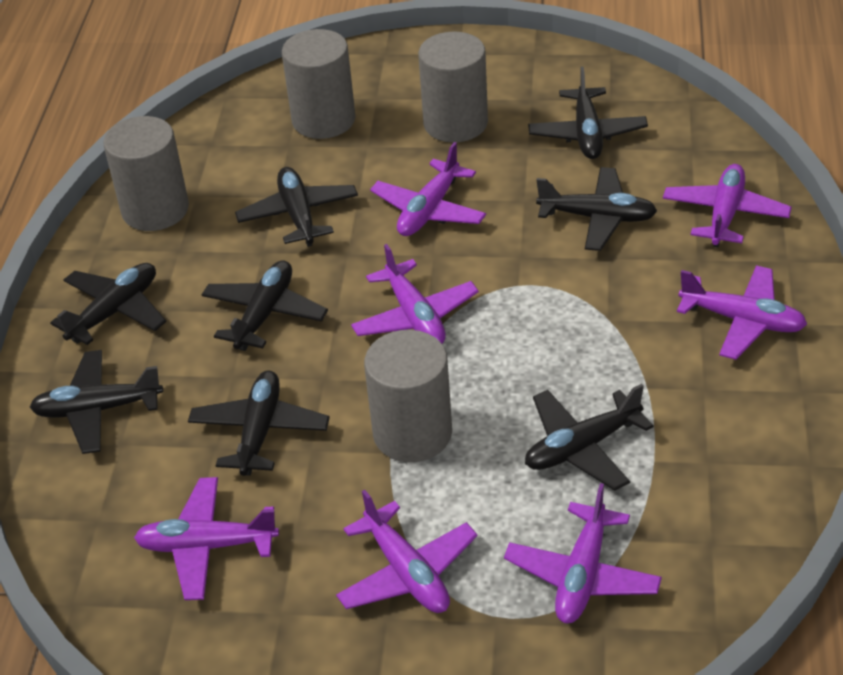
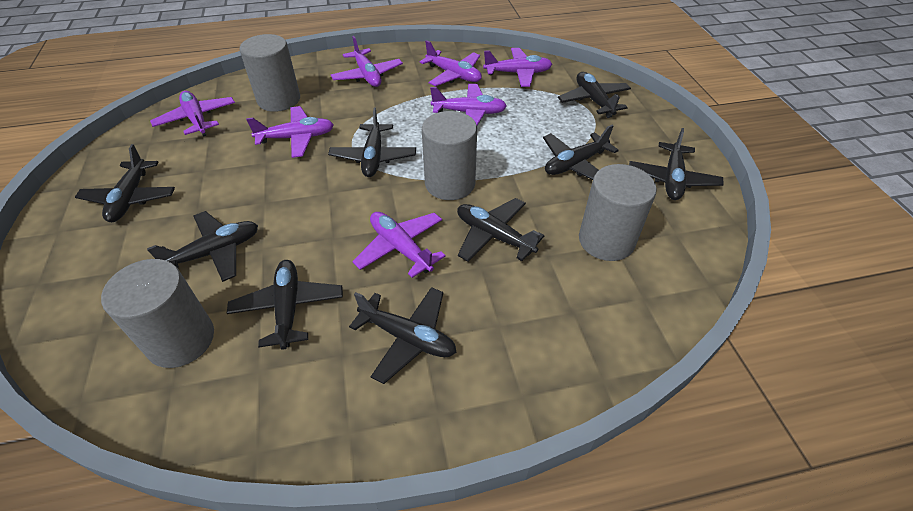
black plane: 8 -> 9

